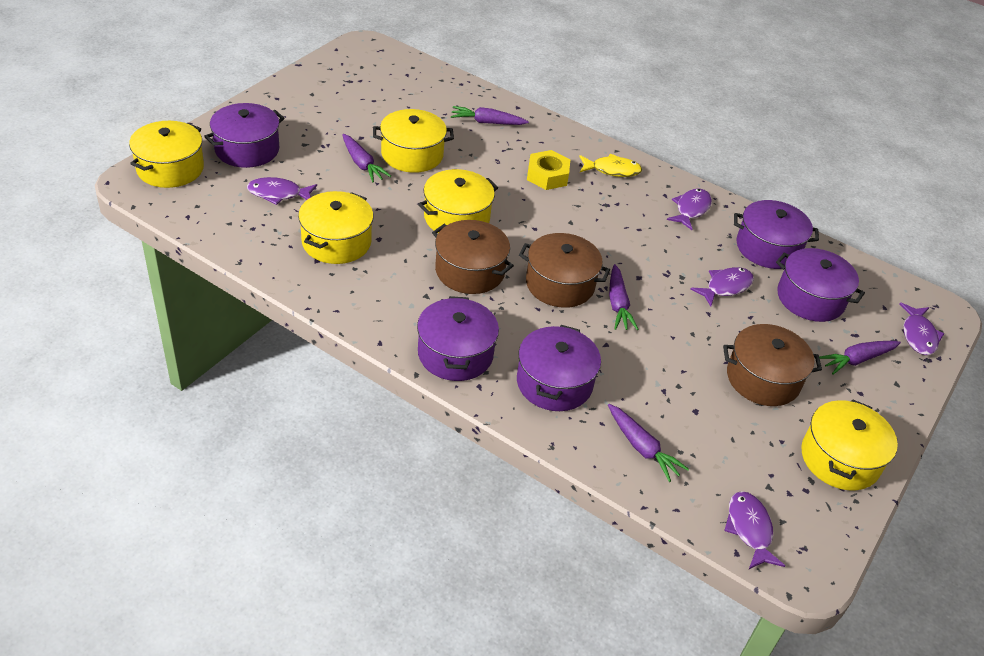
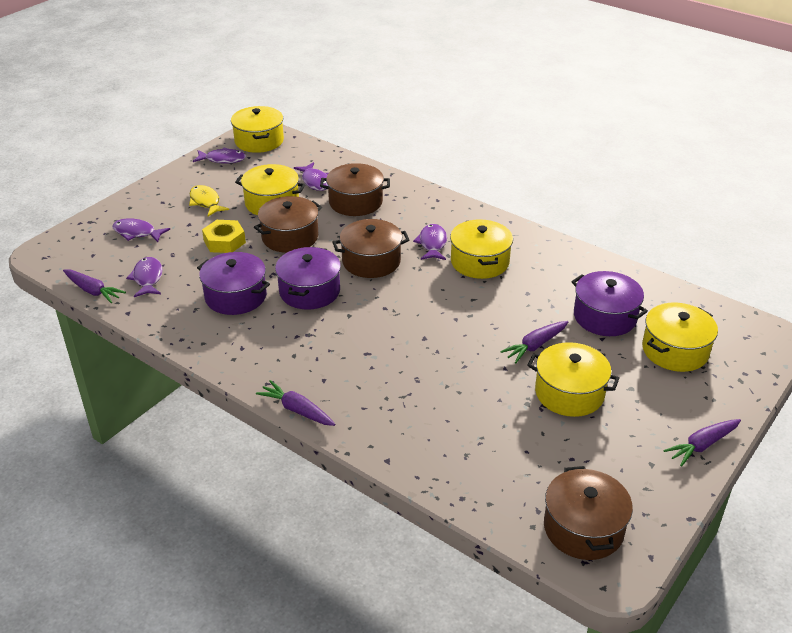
brown pot: 3 -> 4
purple carrot: 5 -> 4
purple pot: 5 -> 3

